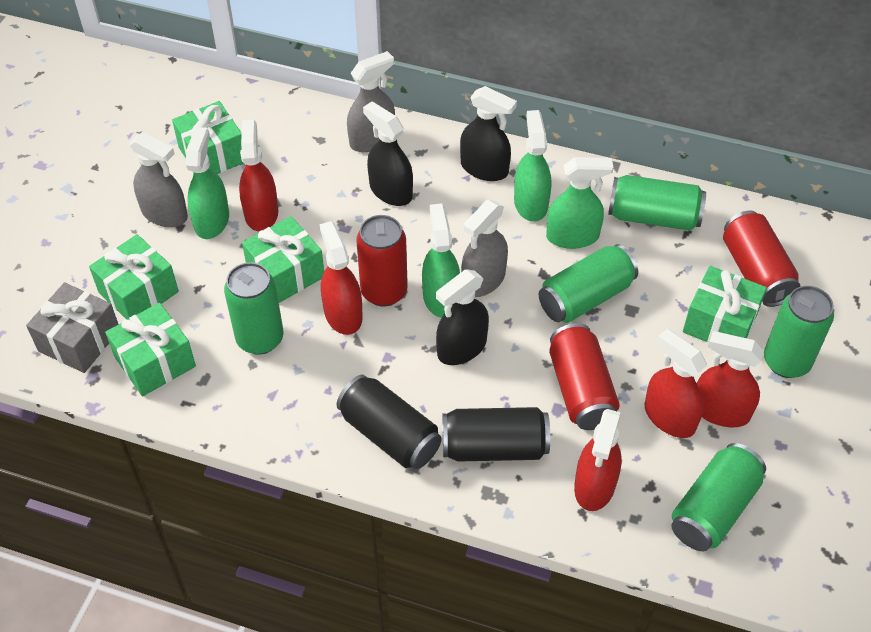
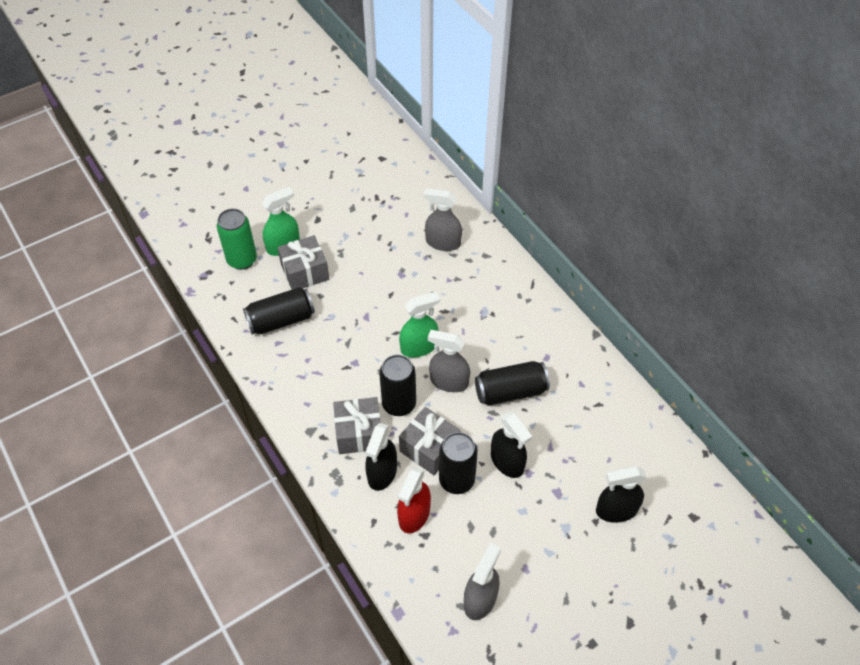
black can: 2 -> 4
green can: 5 -> 1
green gift: 5 -> 0
green spray bottle: 4 -> 2
grey gift: 1 -> 3
red can: 3 -> 0
red spray bottle: 5 -> 1

